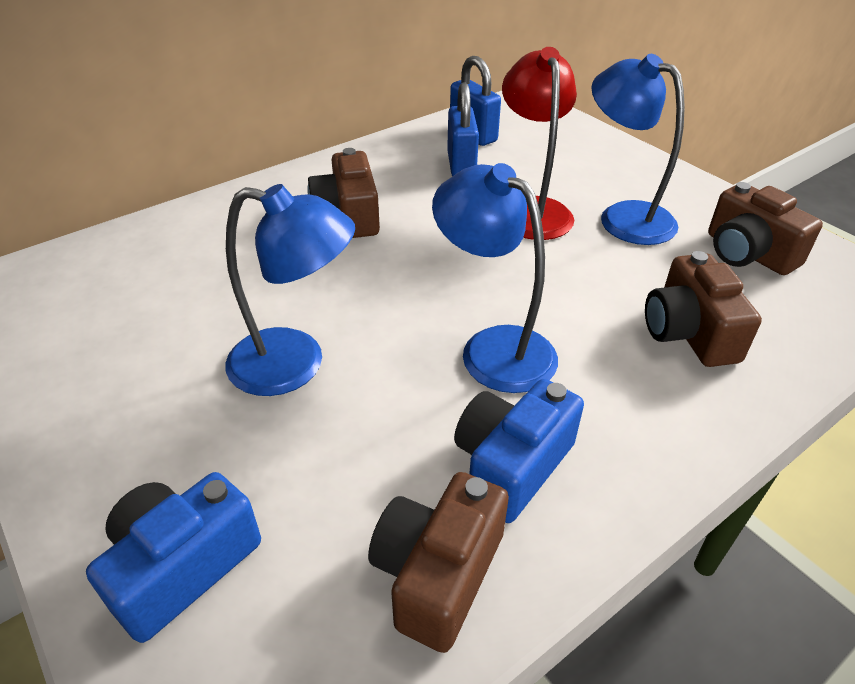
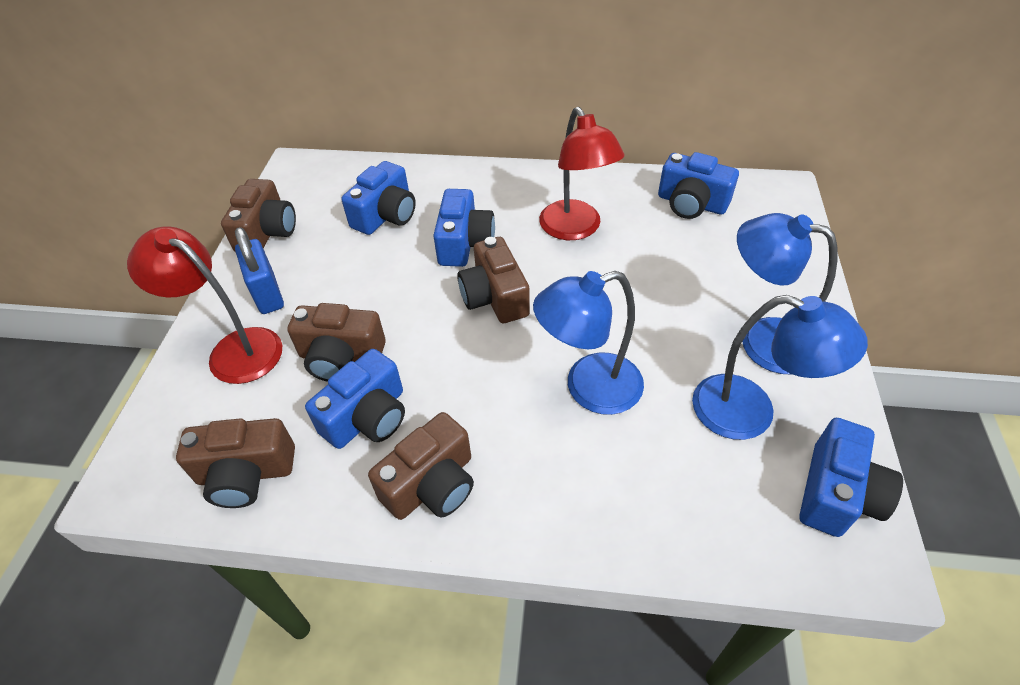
blue camera: 2 -> 5
blue padlock: 2 -> 1
brown camera: 4 -> 5
red lamp: 1 -> 2

